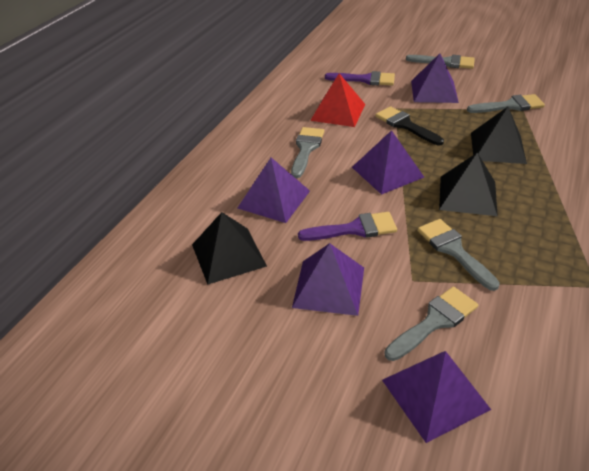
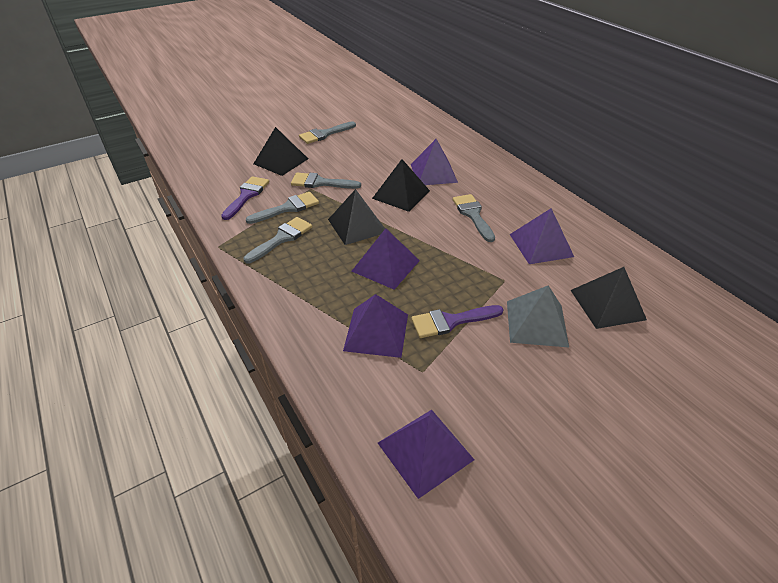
black brush: 1 -> 0
black pyramid: 3 -> 4
grey pyramid: 0 -> 1
red pyramid: 1 -> 0

